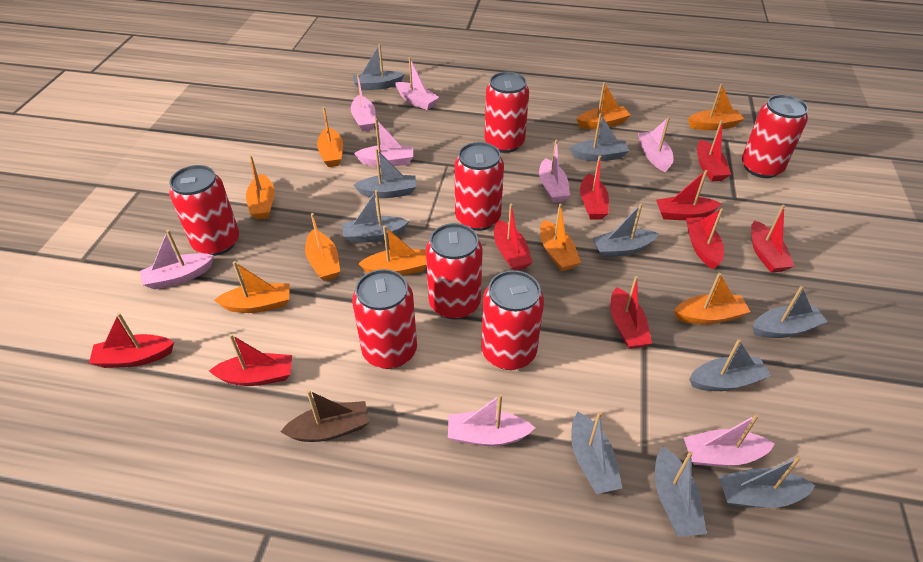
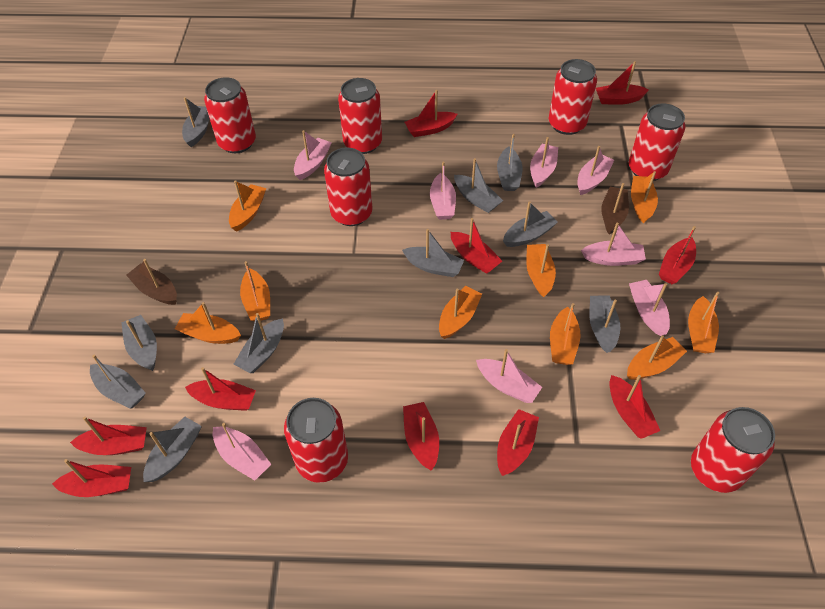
brown boat: 1 -> 2
red boat: 9 -> 10

